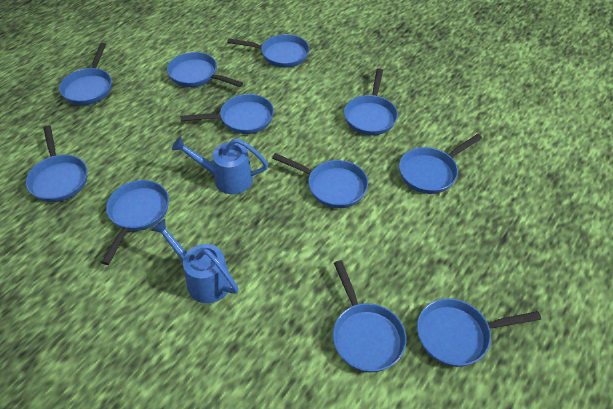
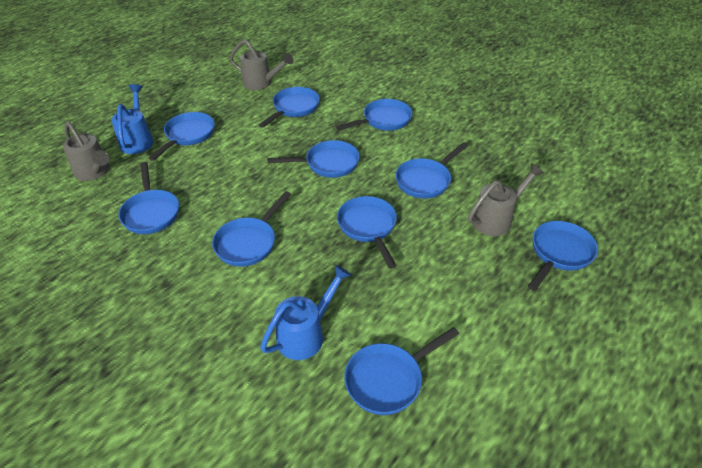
blue pan: 11 -> 10
grey watering can: 0 -> 3

